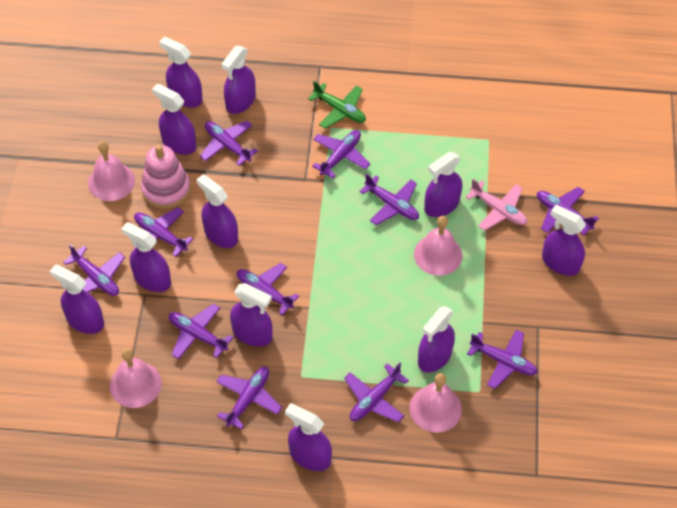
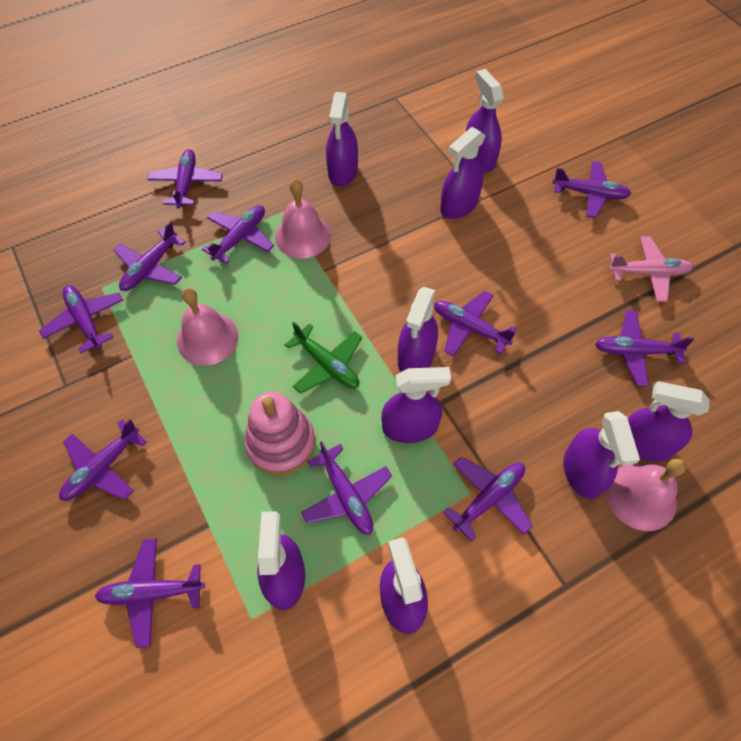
pink bell: 4 -> 3
purple spray bottle: 11 -> 9

